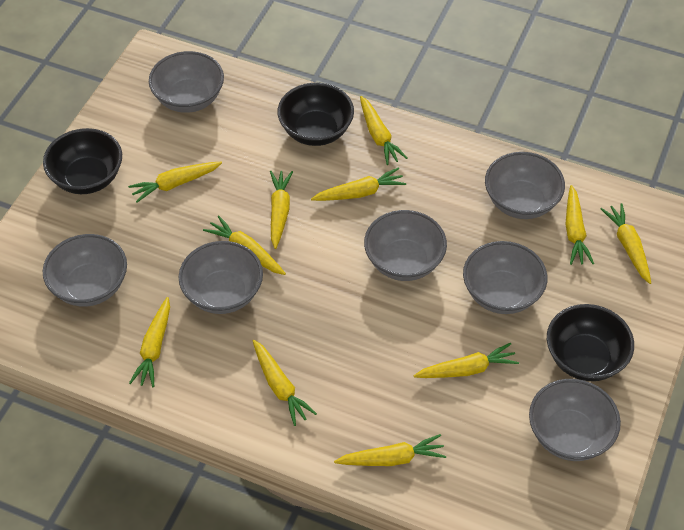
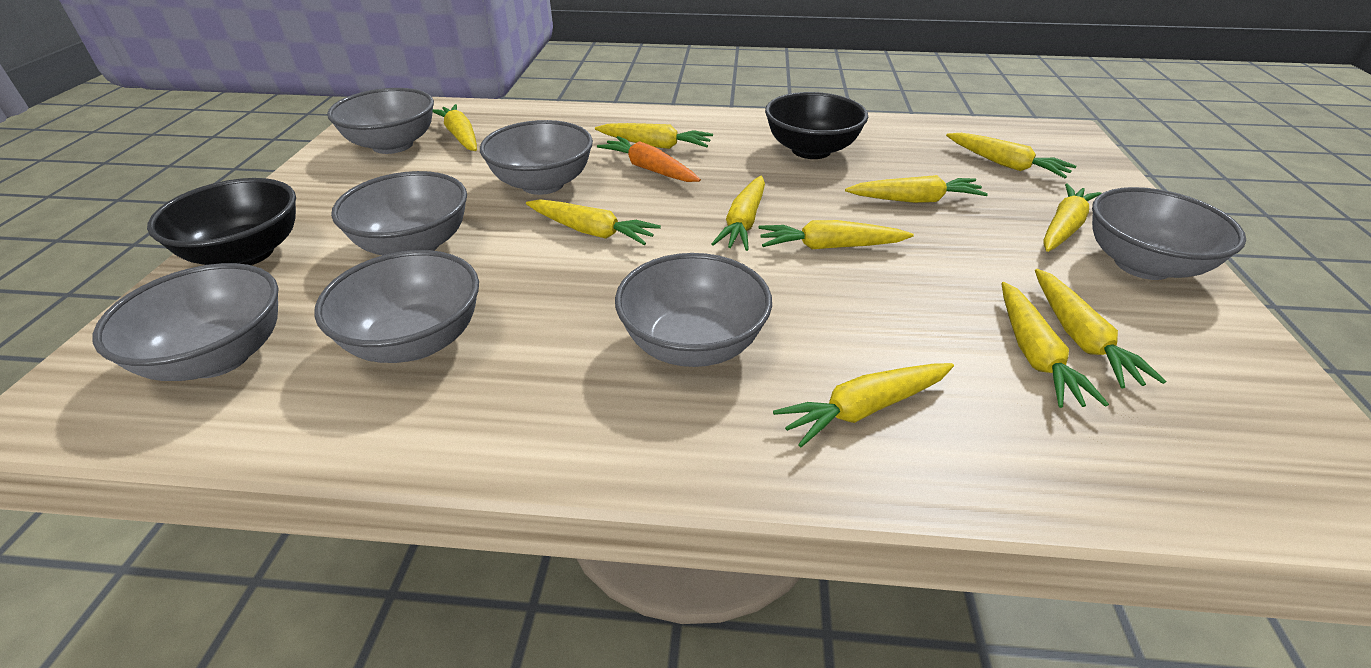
black bowl: 3 -> 2
orange carrot: 0 -> 1

